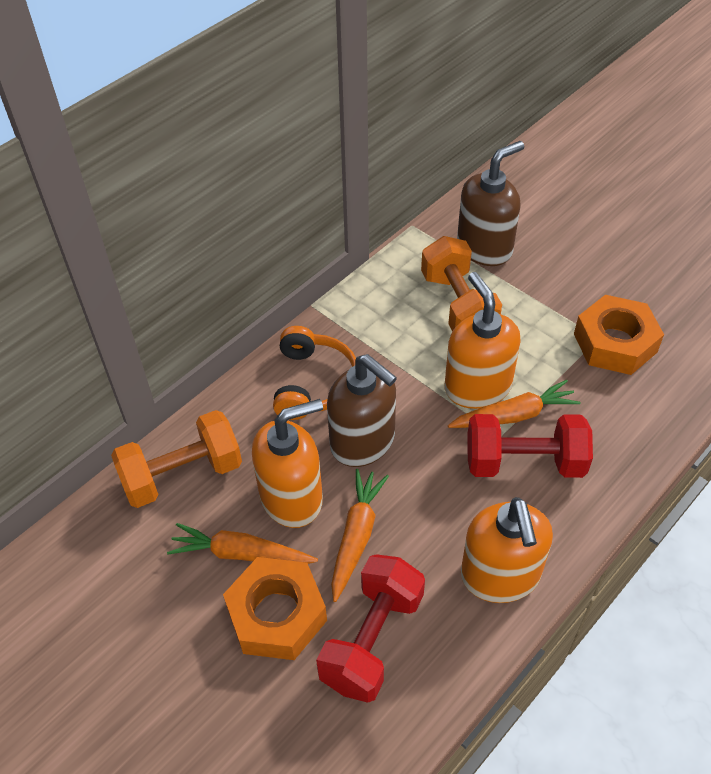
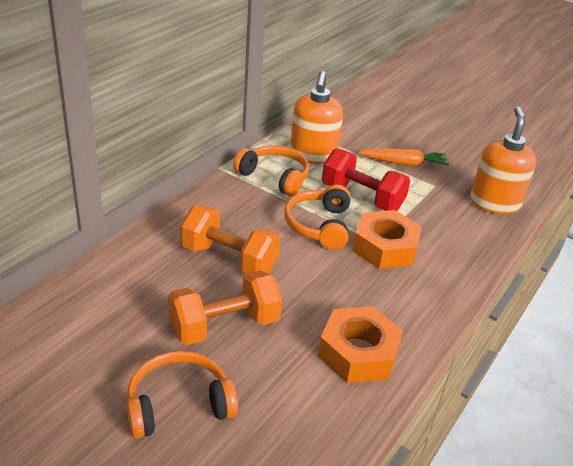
brown soap dispenser: 2 -> 0
orange carrot: 3 -> 1
orange headphones: 1 -> 3
orange soap dispenser: 3 -> 2
red dumbbell: 2 -> 1

